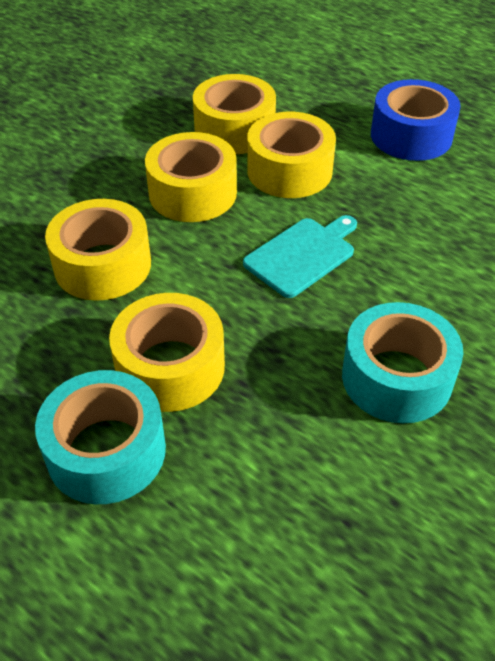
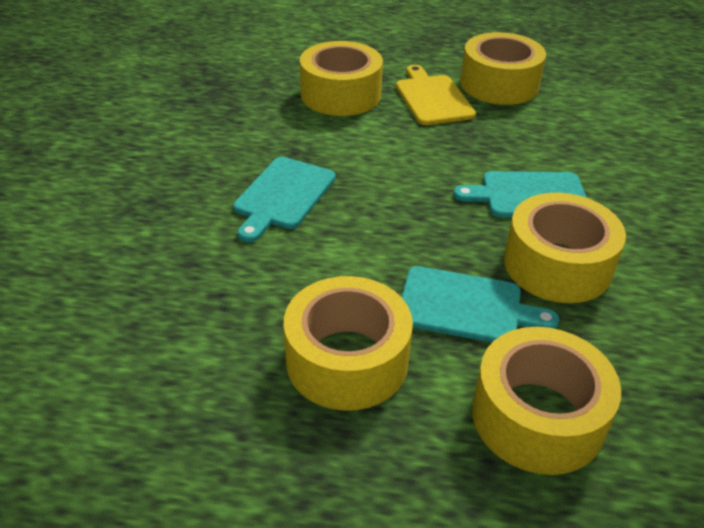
blue tape: 1 -> 0
turquoise cutting board: 1 -> 3
turquoise tape: 2 -> 0
yellow cutting board: 0 -> 1

